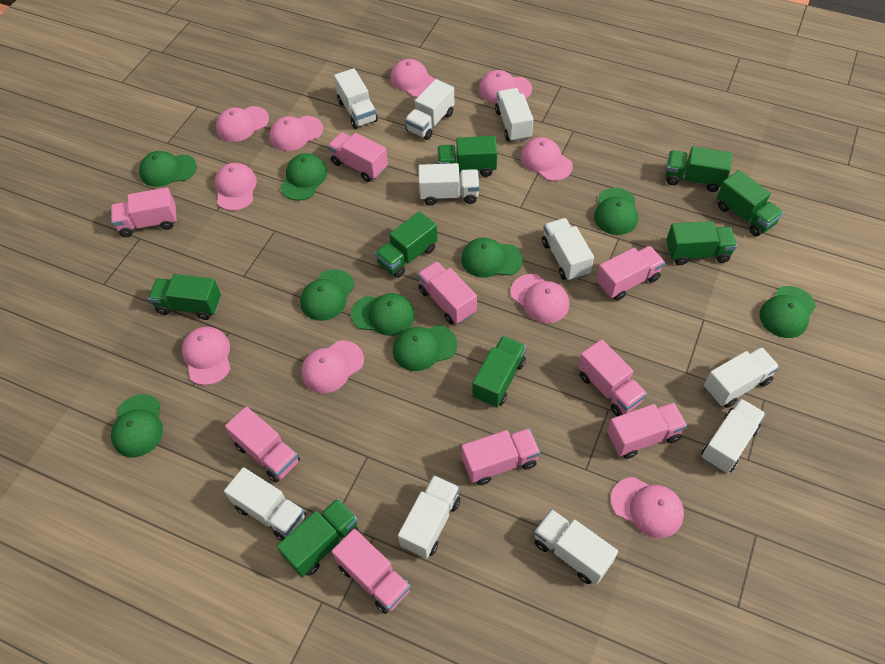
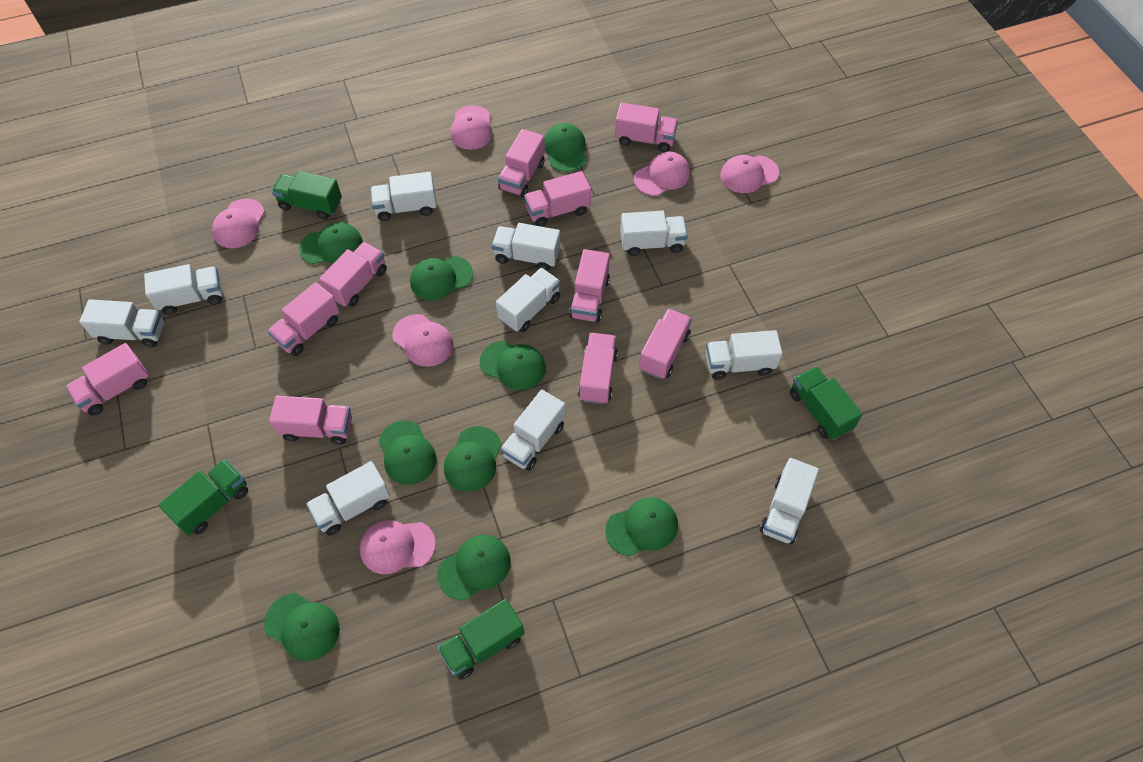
green truck: 8 -> 4
pink cap: 10 -> 6
pink truck: 9 -> 10

